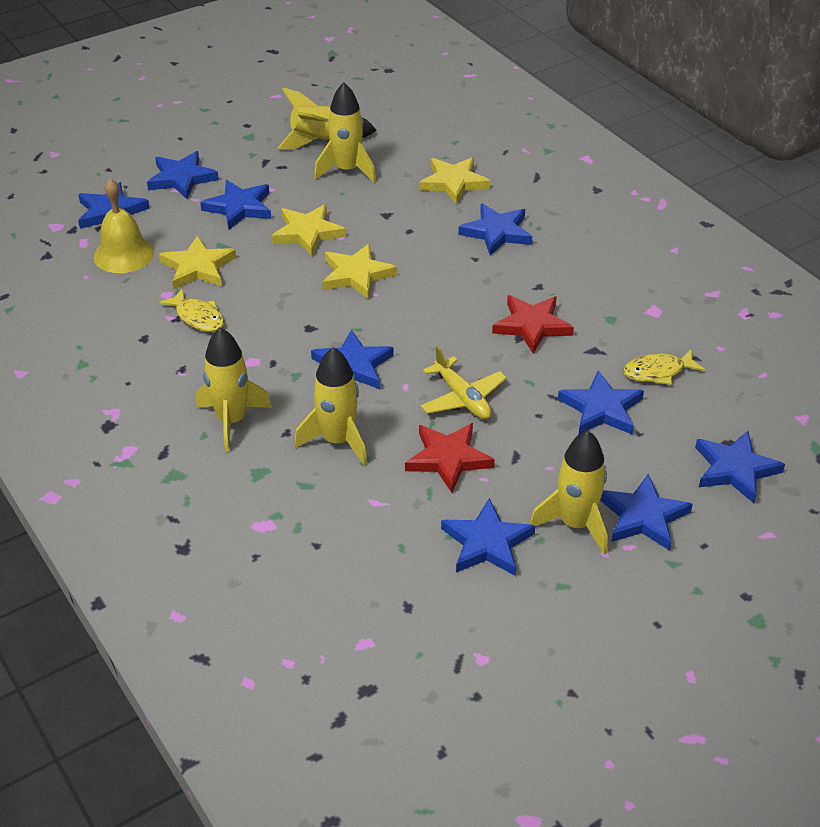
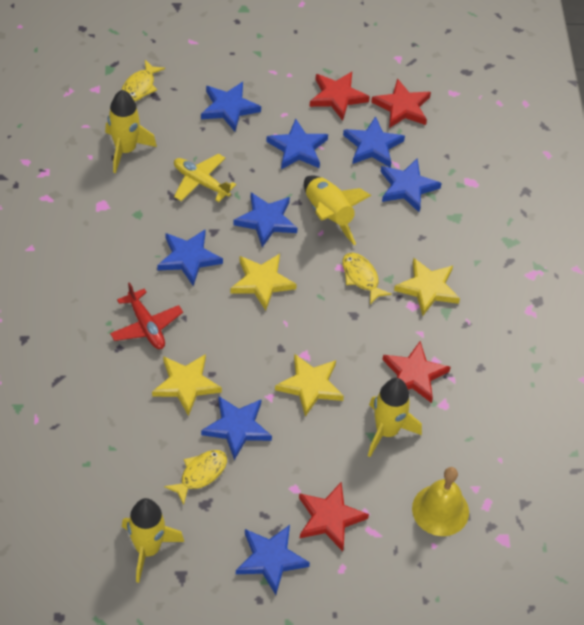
blue star: 9 -> 8
red plane: 0 -> 1
red star: 2 -> 4
yellow fish: 2 -> 3
yellow rocket: 5 -> 4

